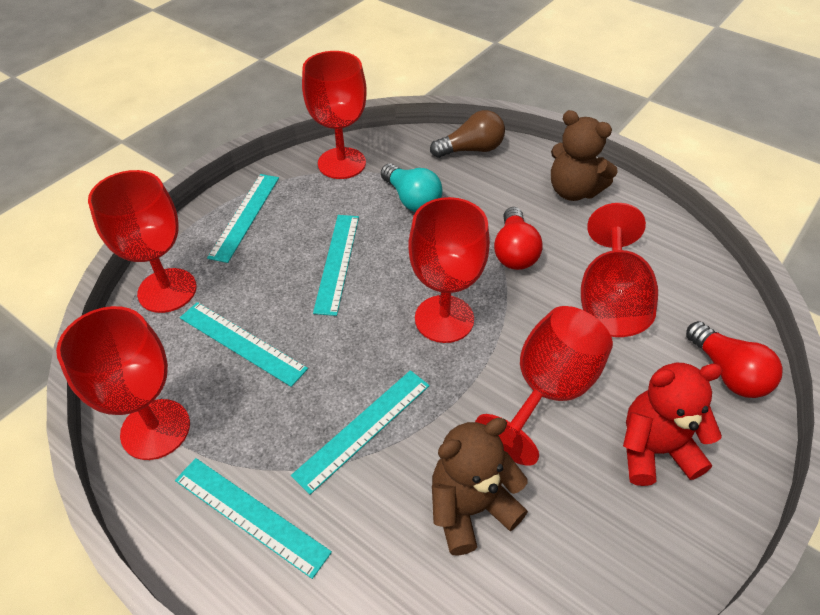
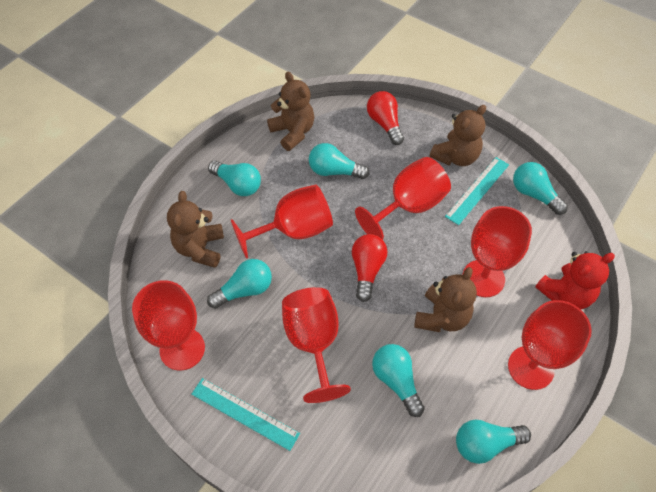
brown light bulb: 1 -> 0
brown teddy bear: 2 -> 4
turquoise light bulb: 1 -> 6
turquoise ruler: 5 -> 2

